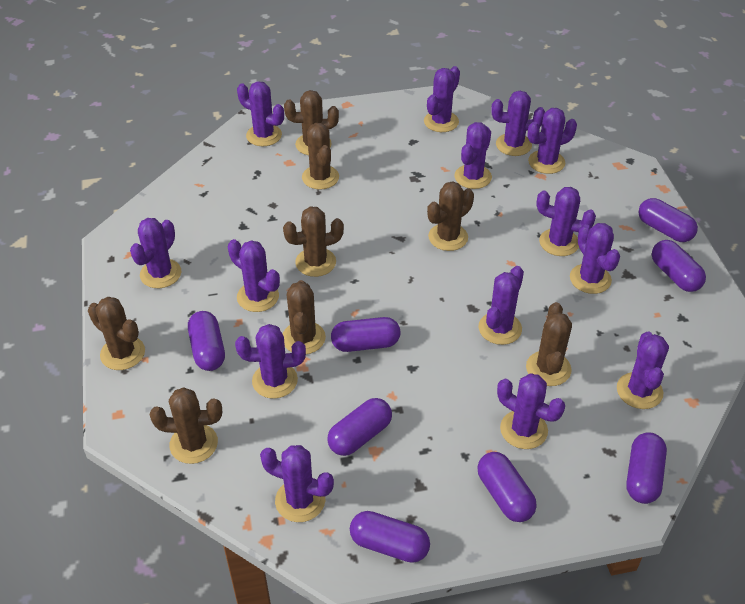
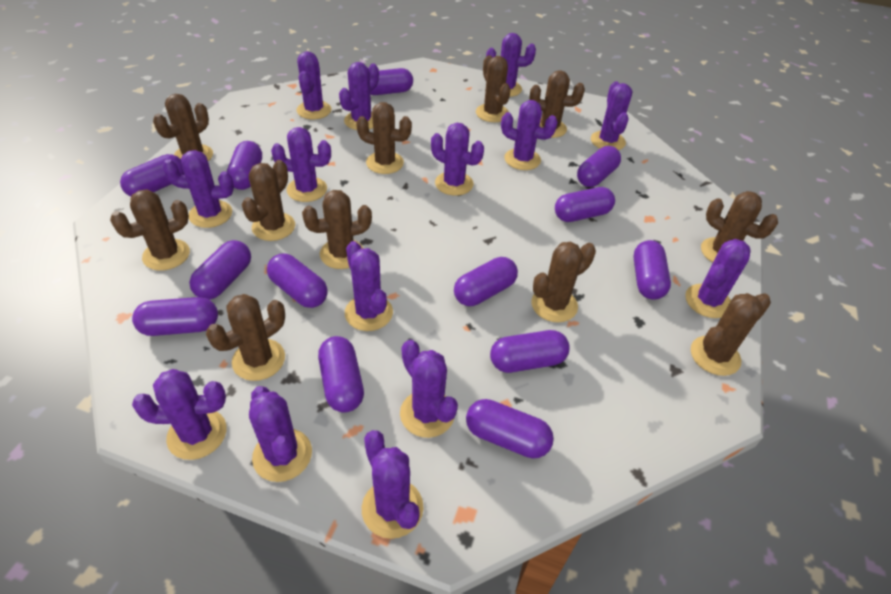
brown cactus: 8 -> 11
purple capsule: 8 -> 13

